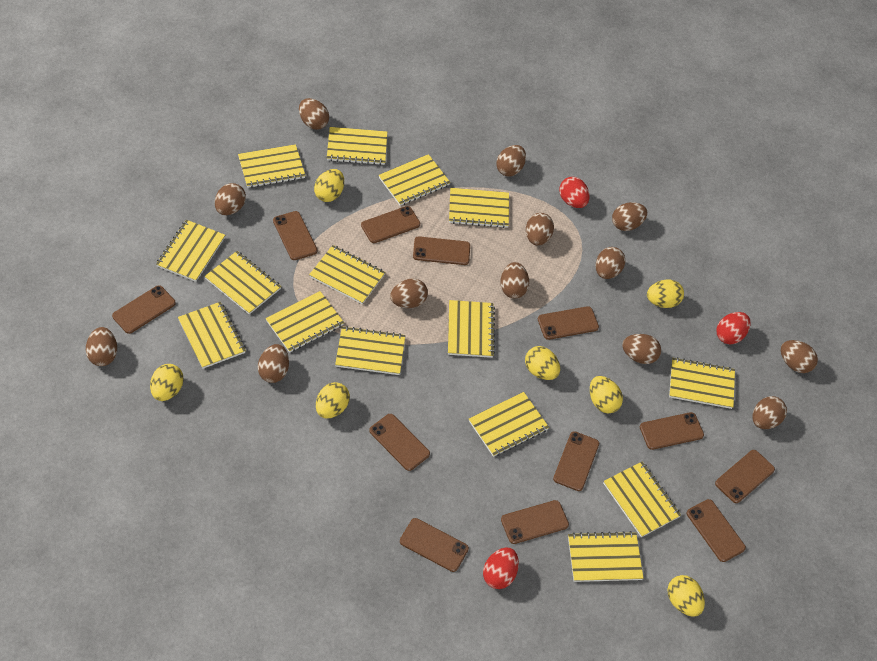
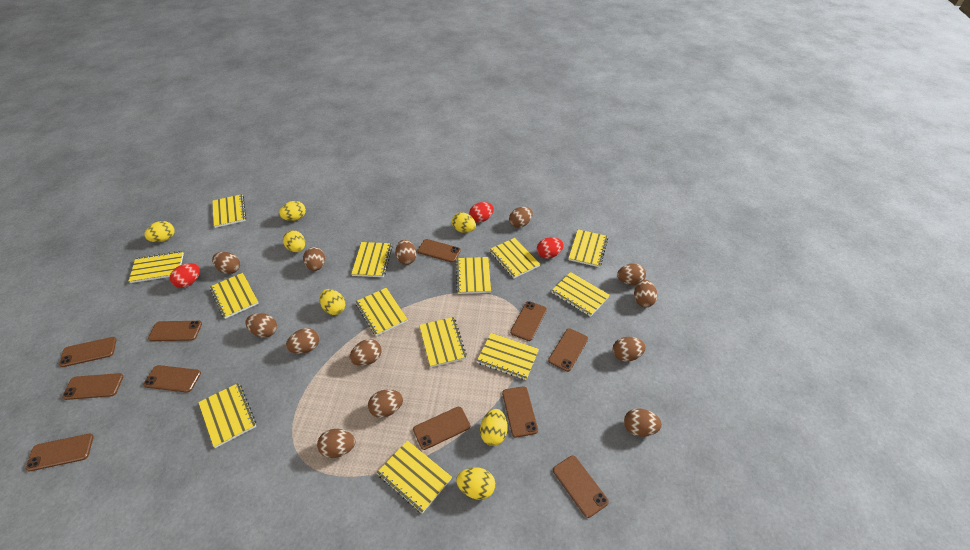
brown phone: 12 -> 11
yellow notebook: 15 -> 13

